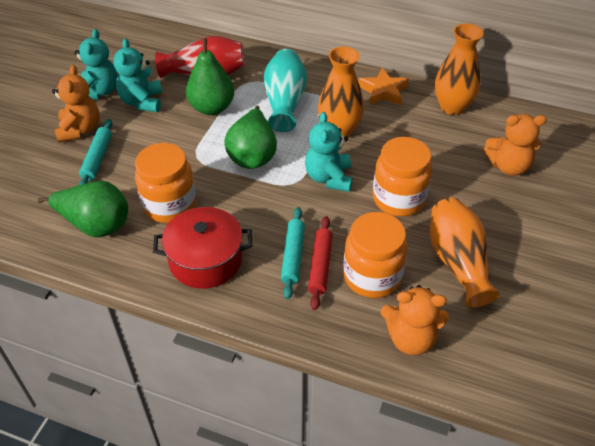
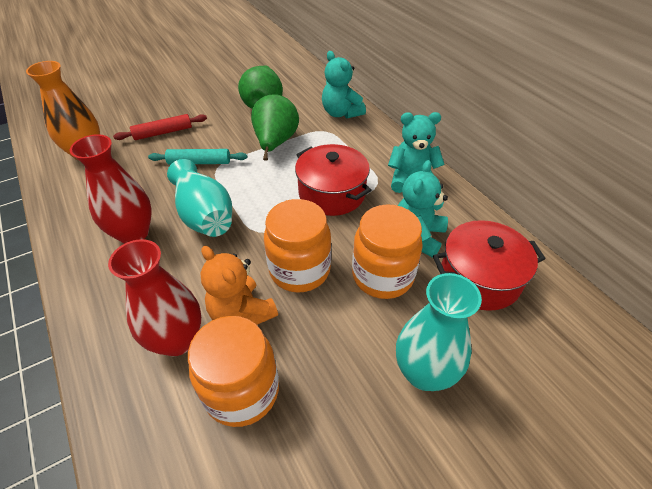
green pear: 3 -> 2
orange star: 1 -> 0
orange teddy bear: 3 -> 1
orange vase: 3 -> 1
red pot: 1 -> 2
red vase: 1 -> 2
turquoise rolling pin: 2 -> 1
turquoise vase: 1 -> 2

